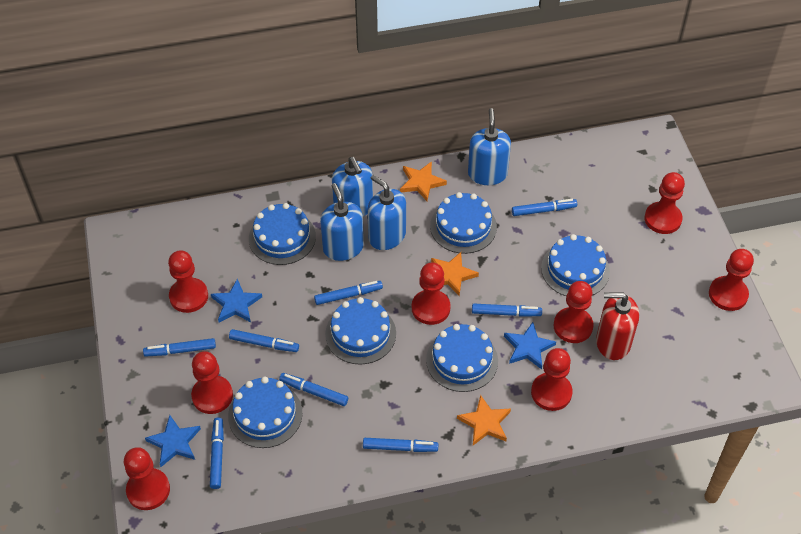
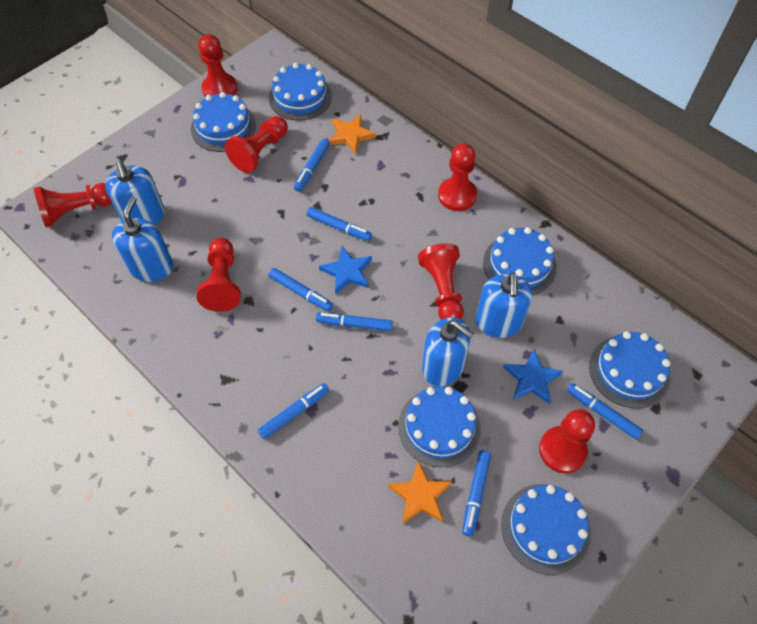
blue marker: 8 -> 7
blue star: 3 -> 2
orange star: 3 -> 2
red pawn: 8 -> 7
red soap dispenser: 1 -> 0

